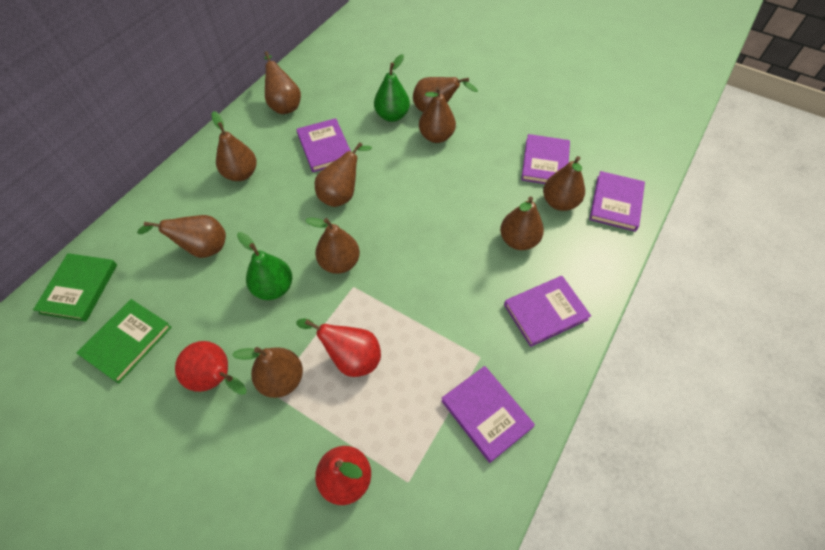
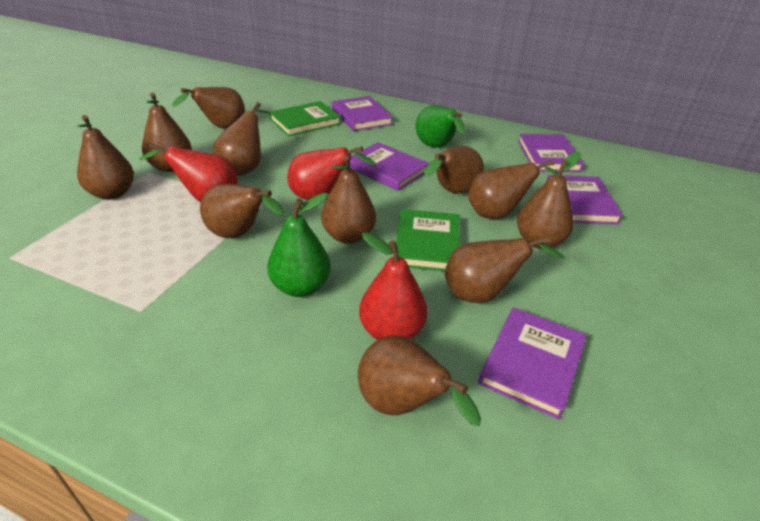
brown pear: 10 -> 11

